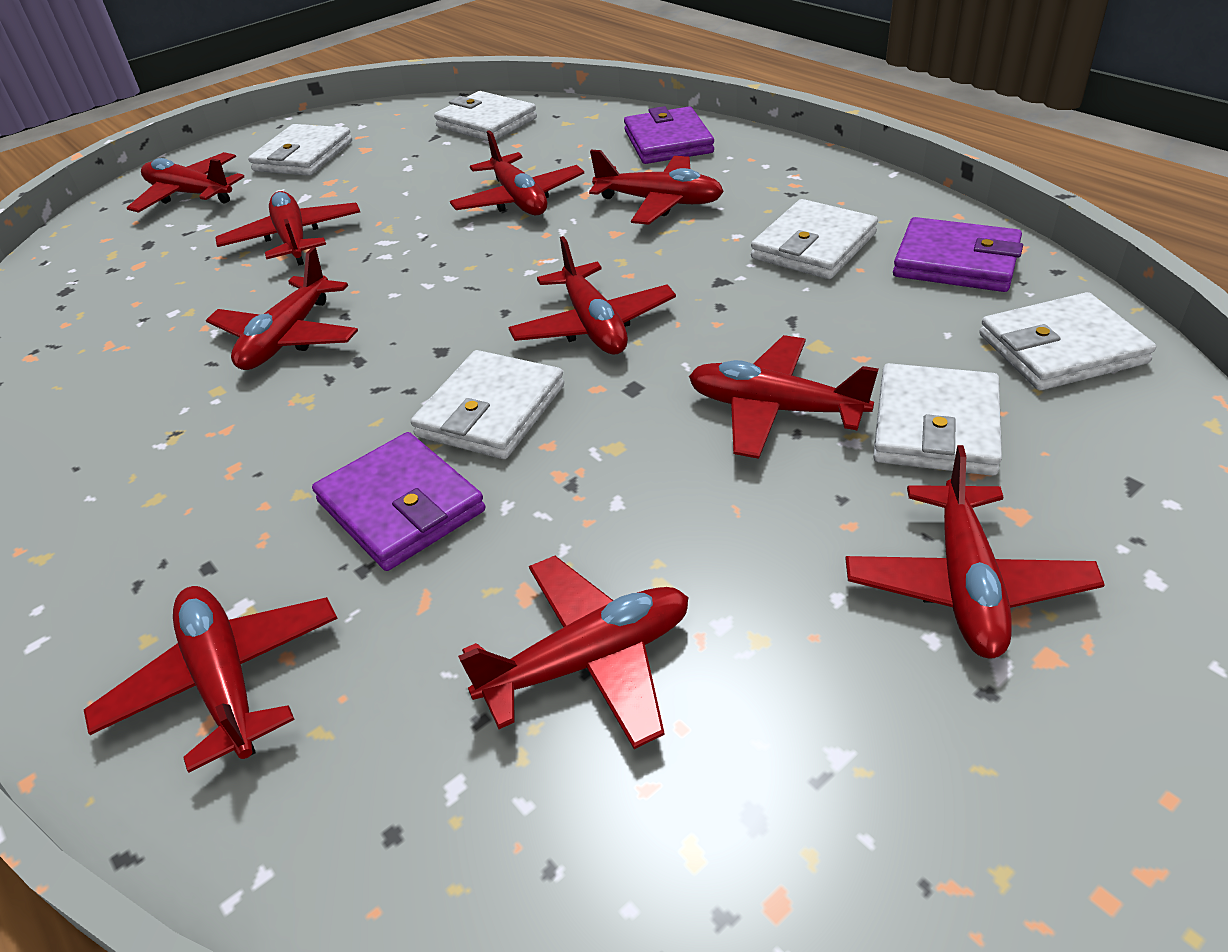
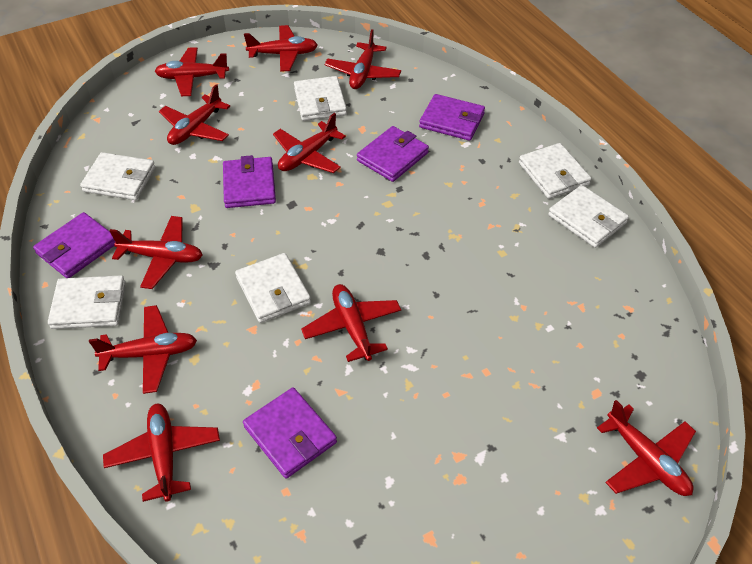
purple wallet: 3 -> 5

